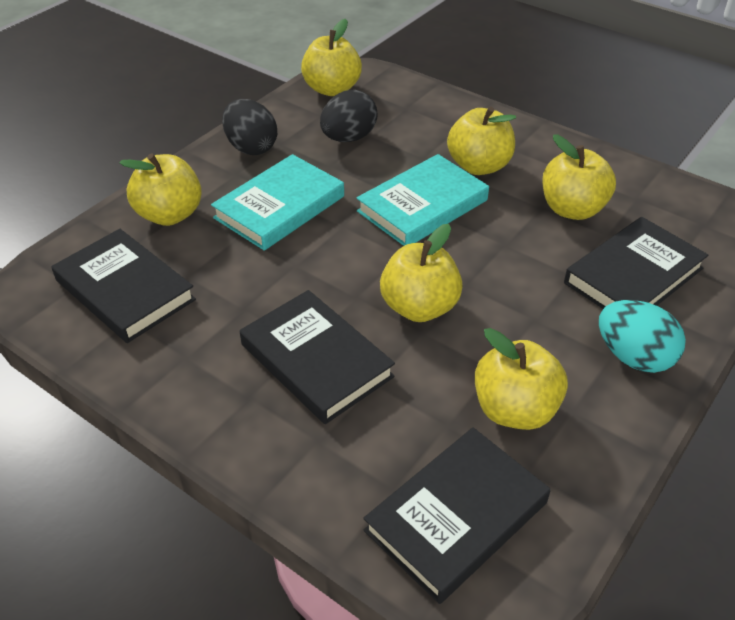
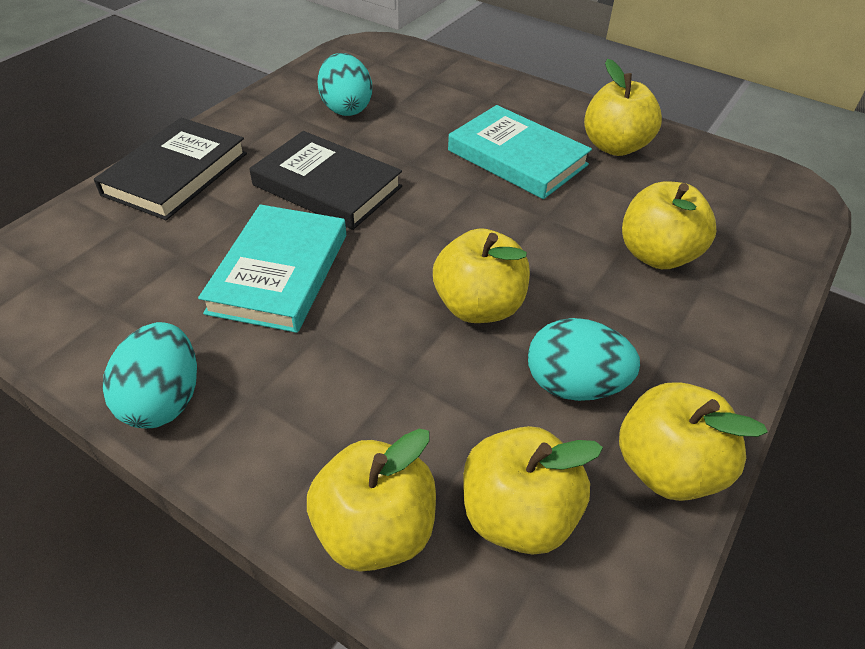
black book: 4 -> 2
black egg: 2 -> 0
turquoise egg: 1 -> 3

